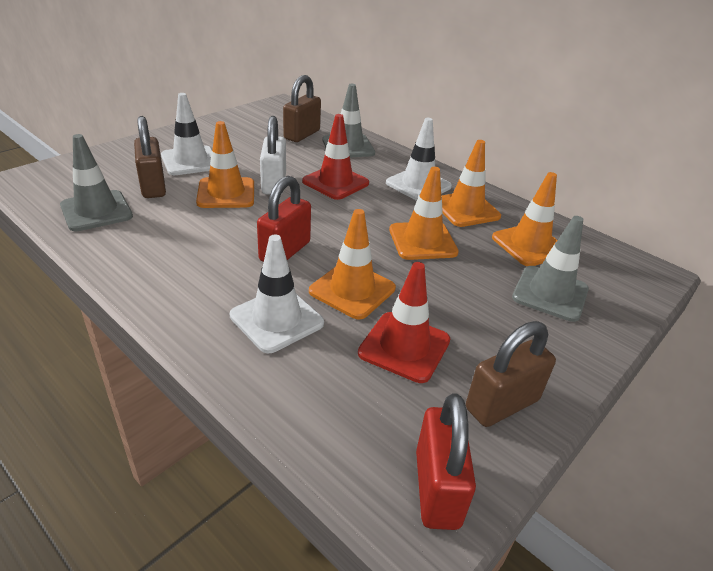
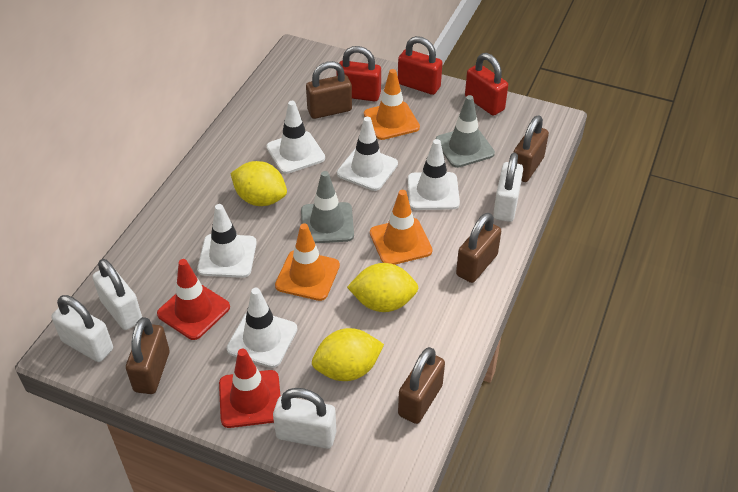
brown padlock: 3 -> 5
grey traffic cone: 3 -> 2
orange traffic cone: 5 -> 3
red padlock: 2 -> 3
white padlock: 1 -> 4
white traffic cone: 3 -> 5
yellow lemon: 0 -> 3

